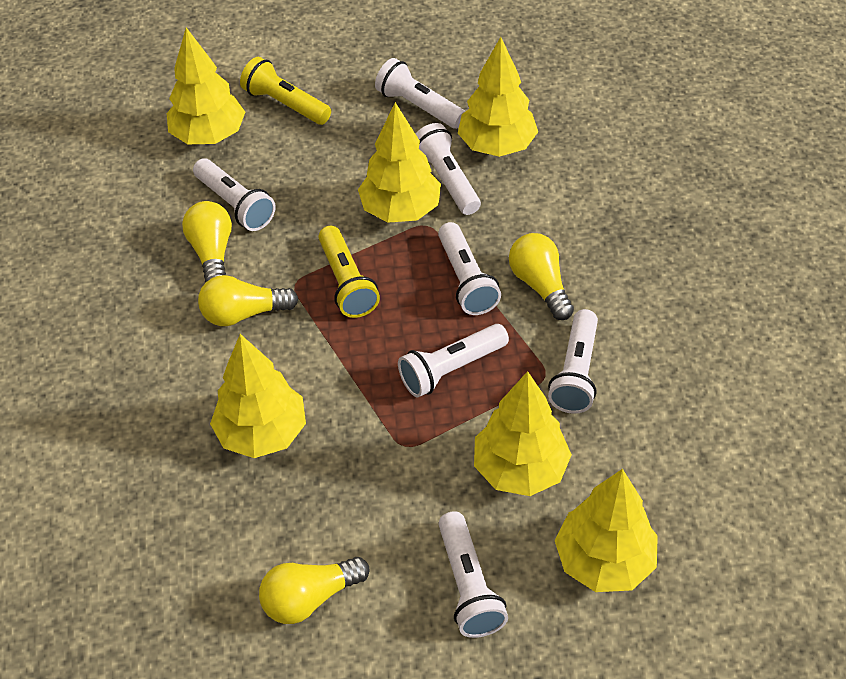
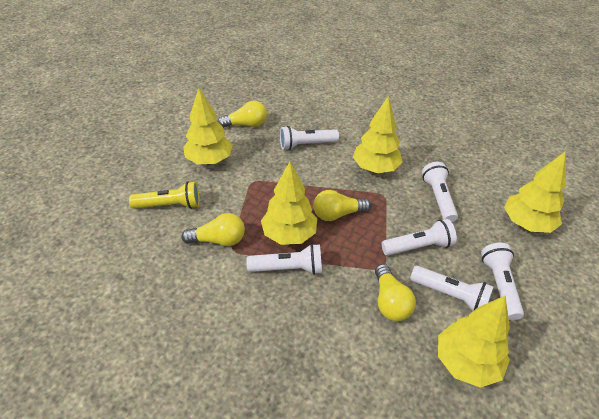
white flashlight: 7 -> 6
yellow flashlight: 2 -> 1
yellow tree: 6 -> 5

